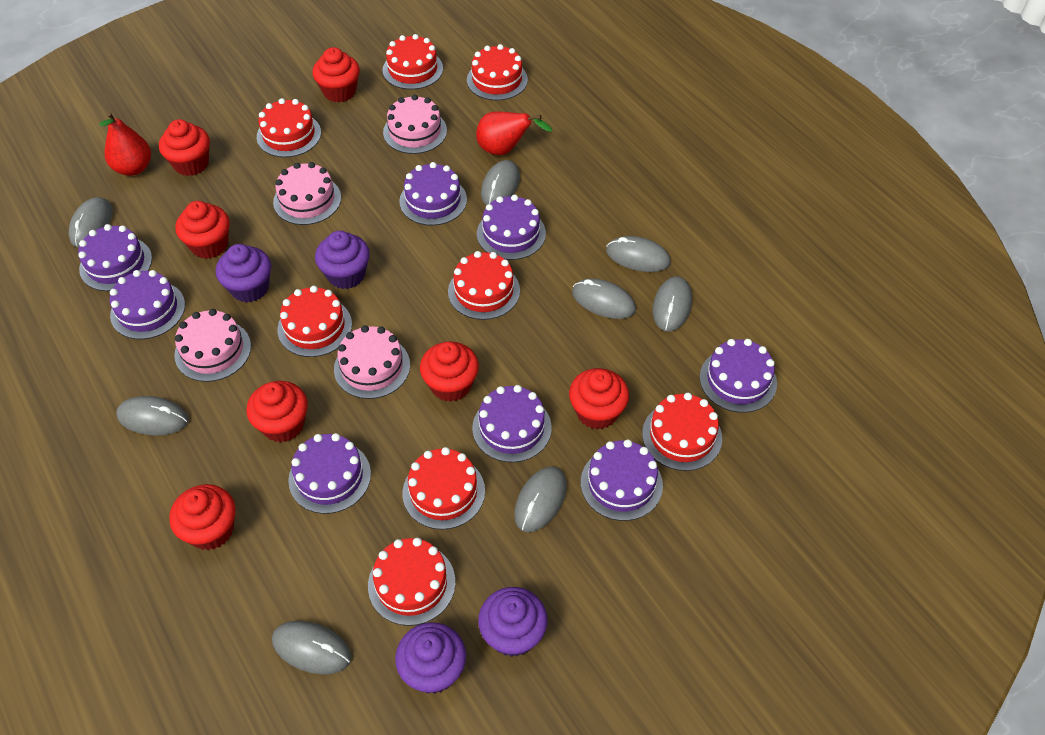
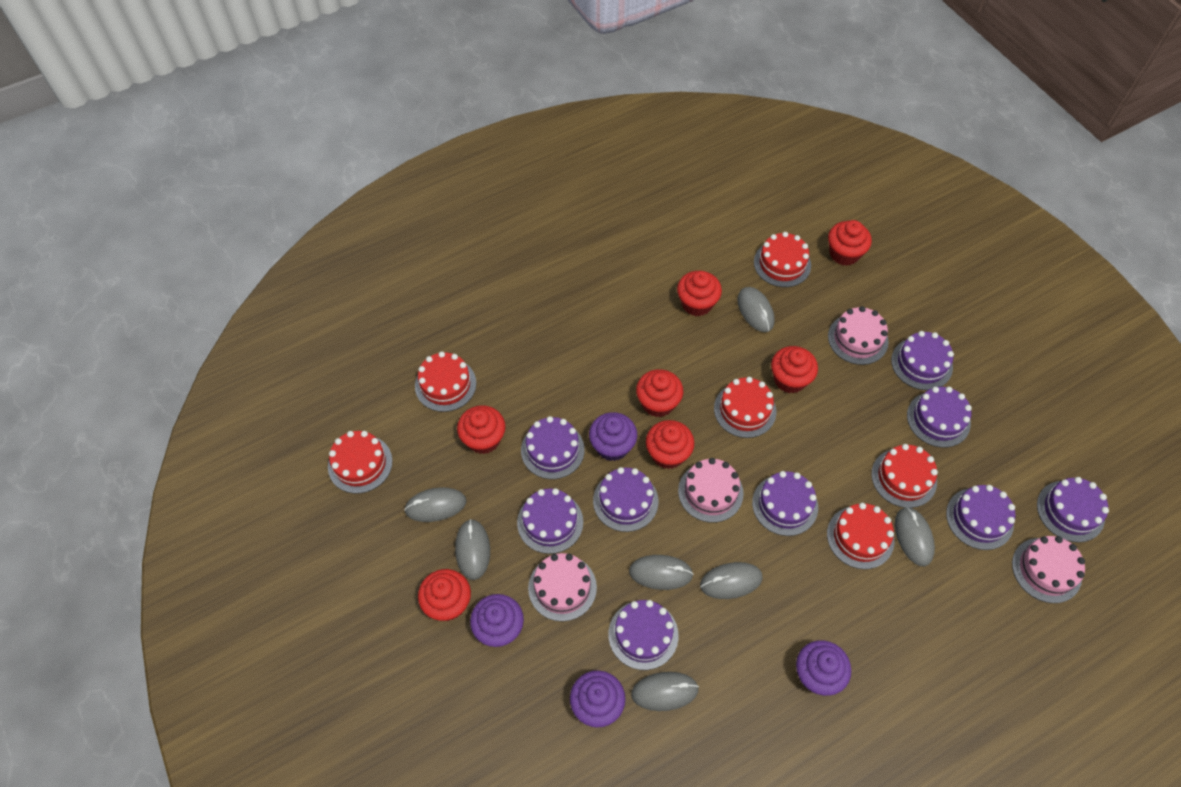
grey mouse: 8 -> 7
purple cake: 8 -> 9
red cake: 8 -> 6
red pear: 2 -> 0

